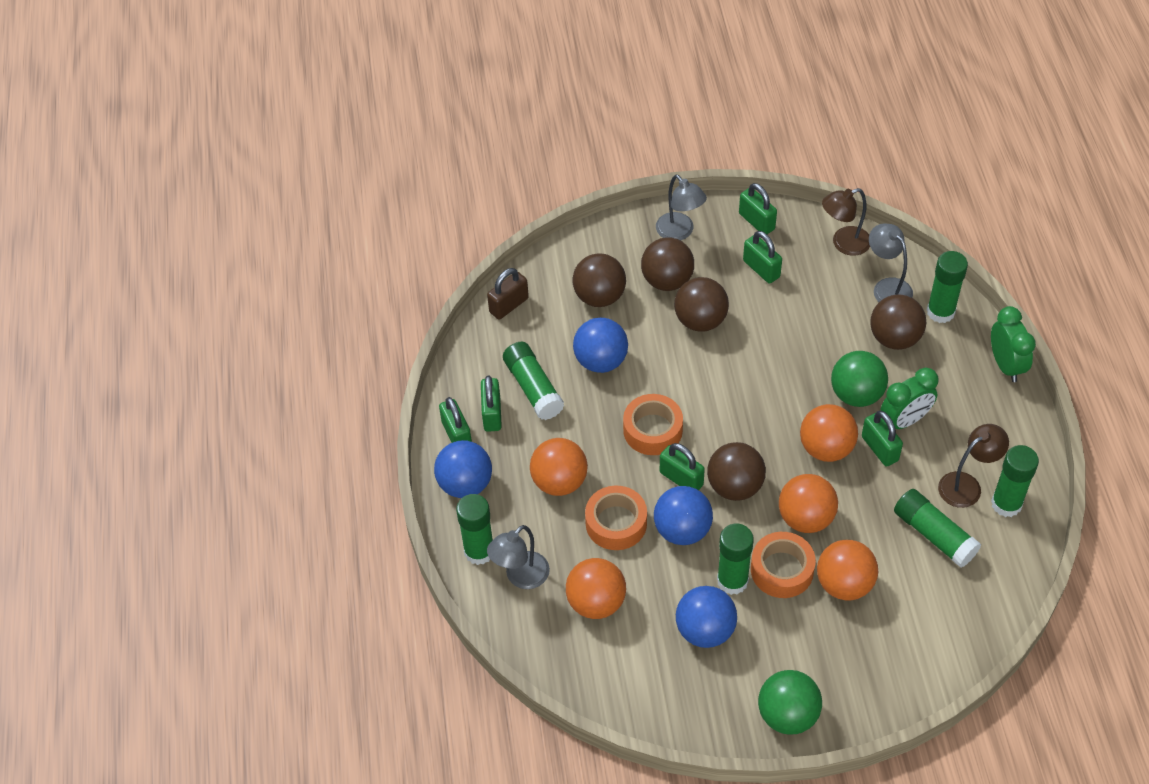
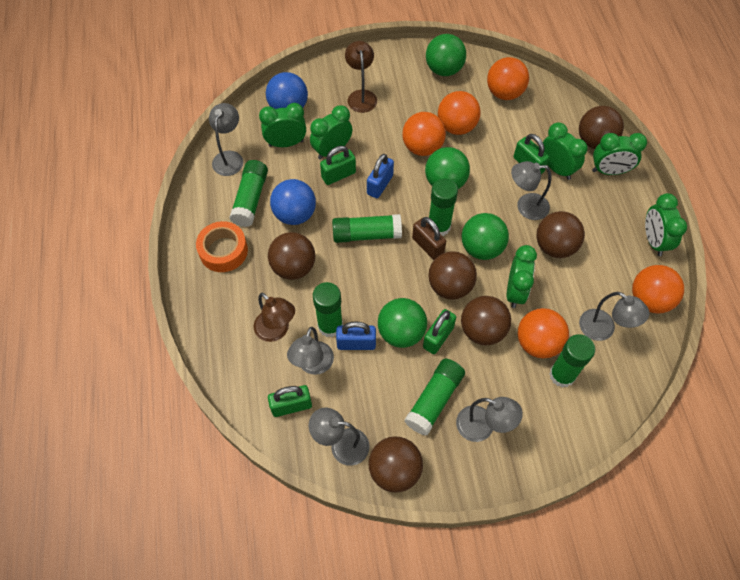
blue ball: 4 -> 2
blue padlock: 0 -> 2
brown ball: 5 -> 6
green ball: 2 -> 4
green clock: 2 -> 6
green padlock: 6 -> 4
grey lamp: 3 -> 6
orange tape: 3 -> 1

